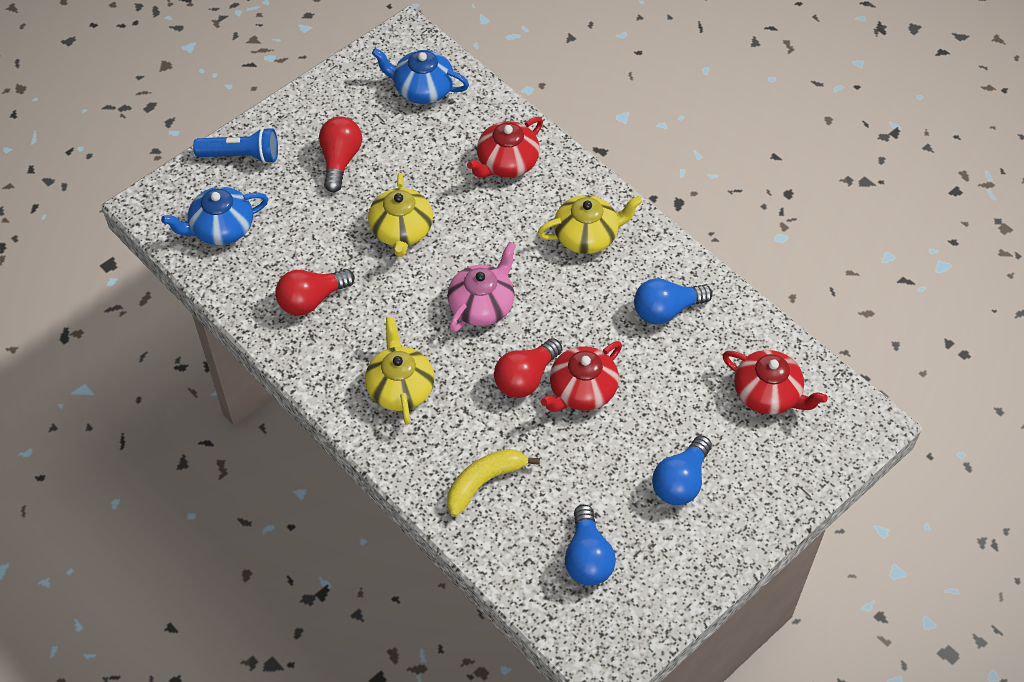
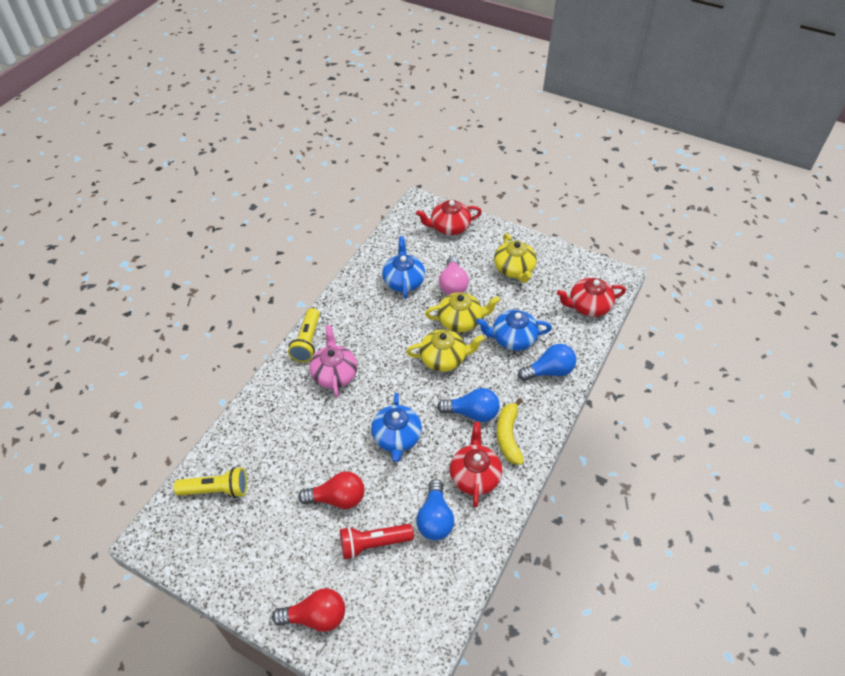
blue flashlight: 1 -> 0
blue teapot: 2 -> 3
pink light bulb: 0 -> 1
red flashlight: 0 -> 1
red light bulb: 3 -> 2
yellow flashlight: 0 -> 2

